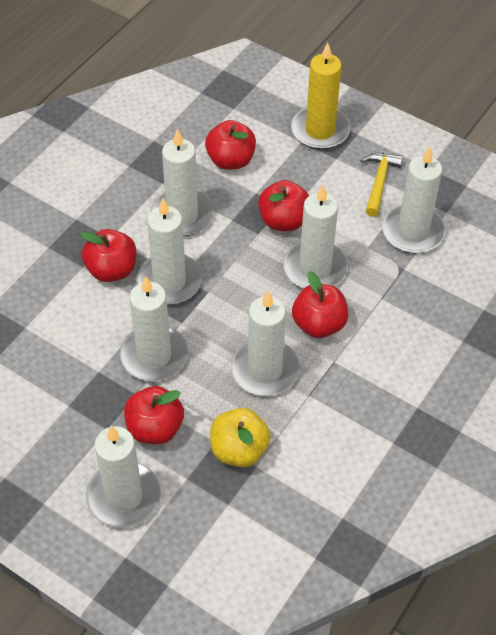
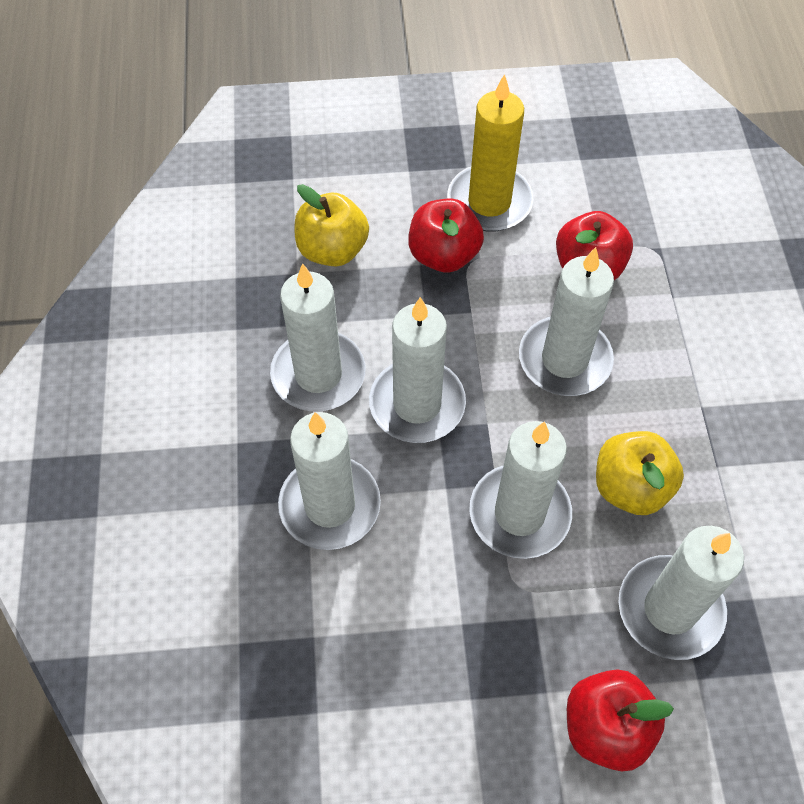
red apple: 5 -> 3
white candle: 7 -> 6
yellow apple: 1 -> 2
yellow hammer: 1 -> 0

